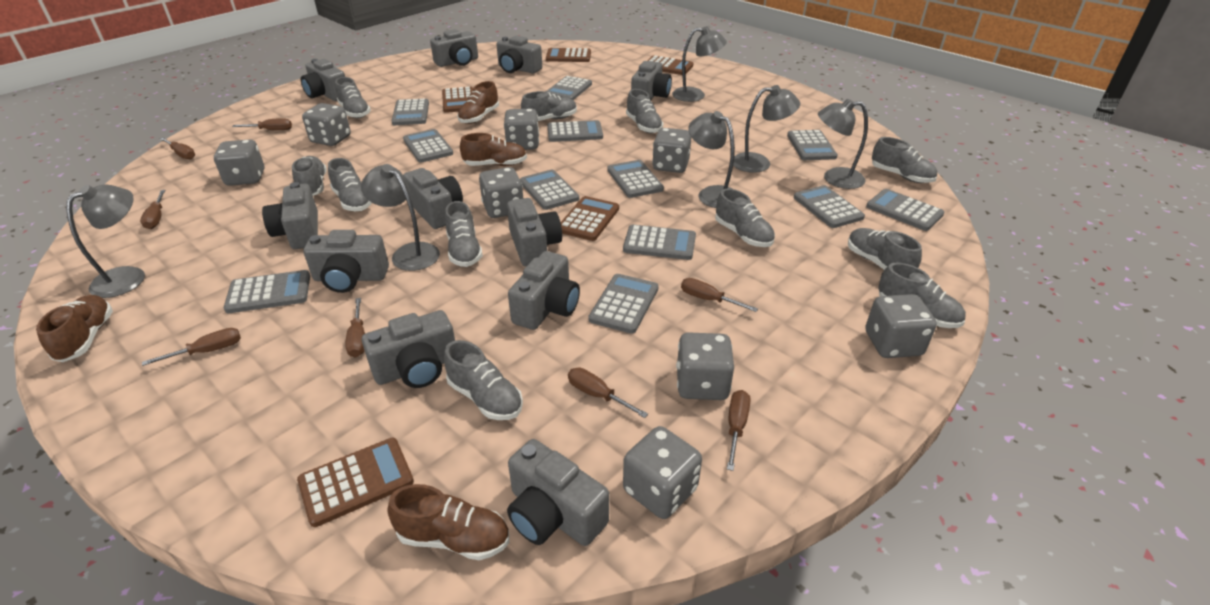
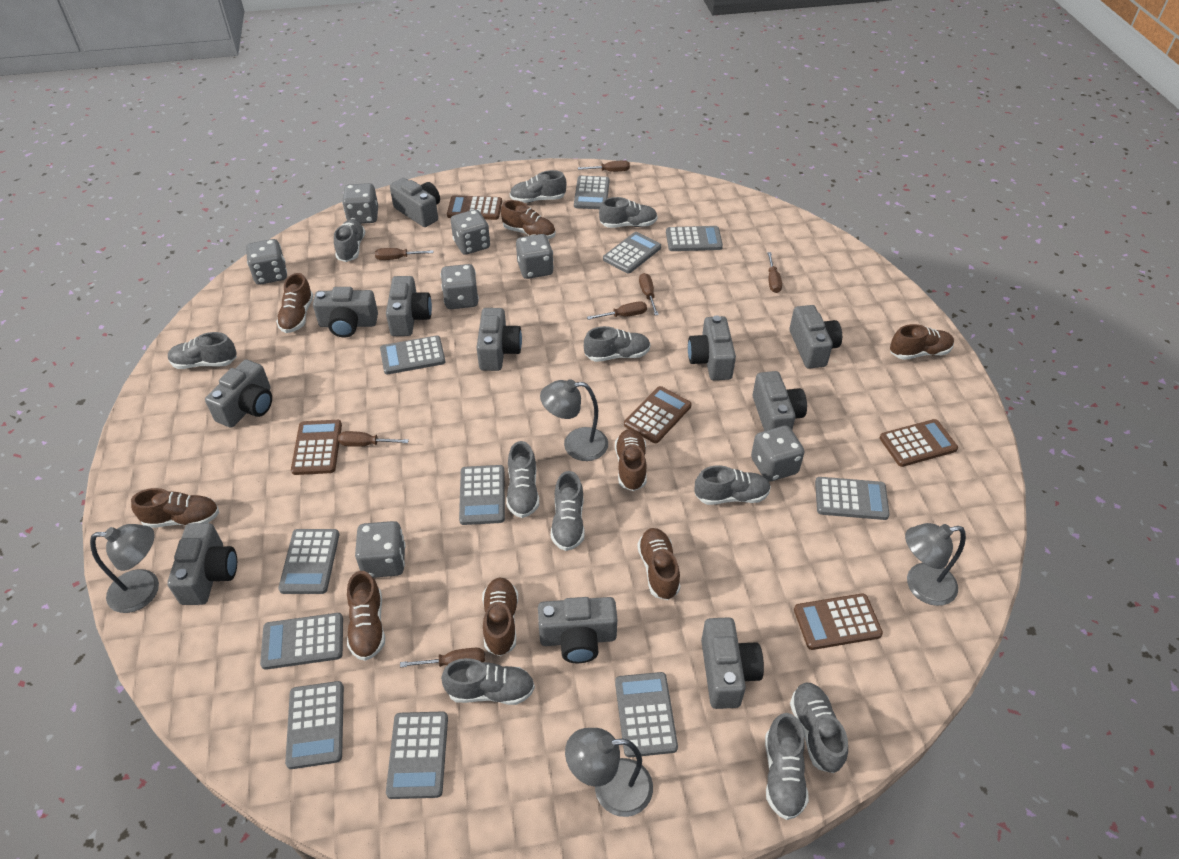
brown screwdriver: 8 -> 7
brown shoe: 4 -> 8
grey calculator: 12 -> 11
grey dice: 8 -> 7
grey lamp: 6 -> 4

